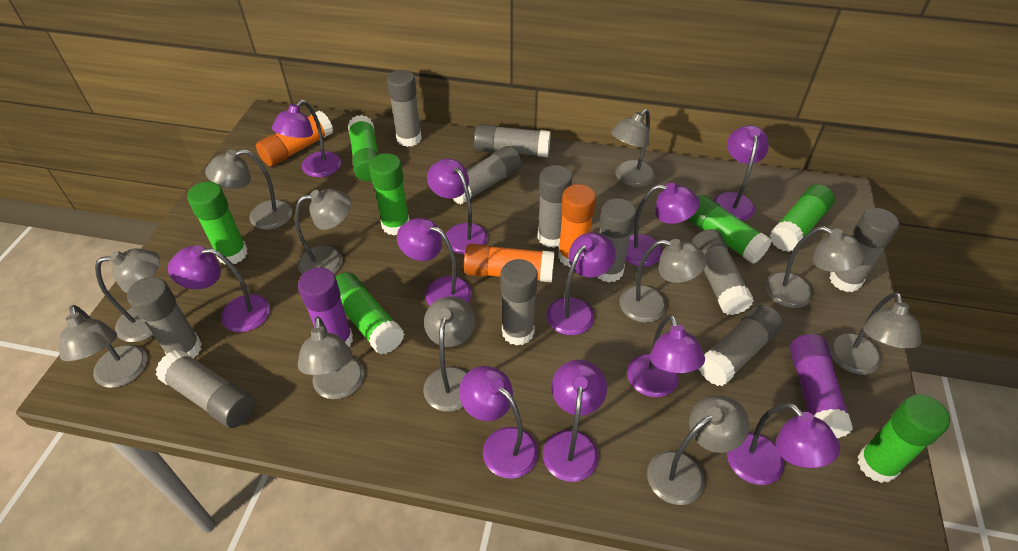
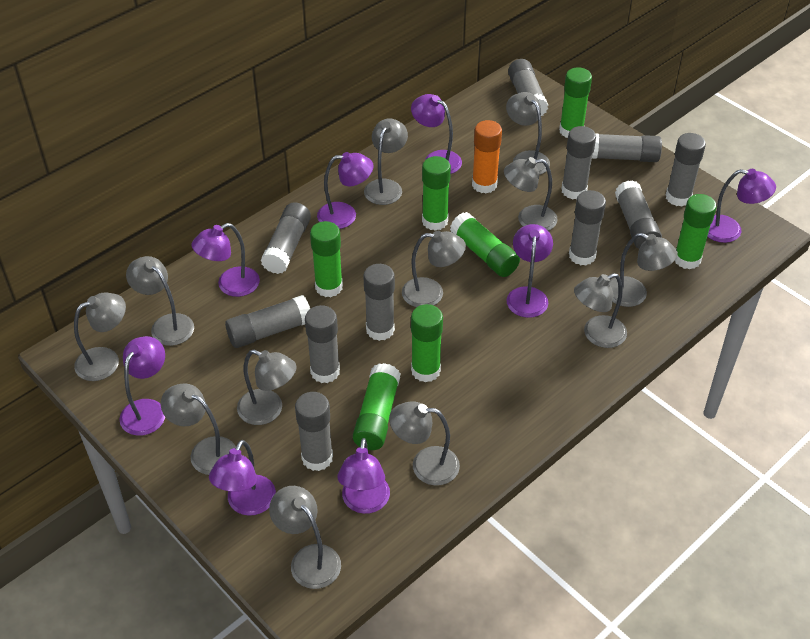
grey lamp: 11 -> 12
orange glue stick: 3 -> 1
purple glue stick: 2 -> 0
purple lamp: 11 -> 8

